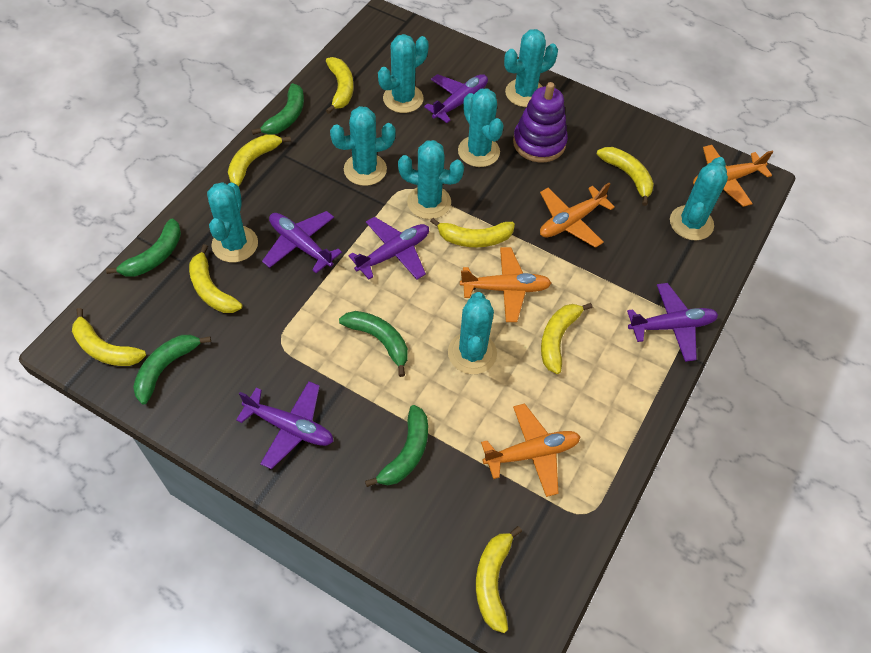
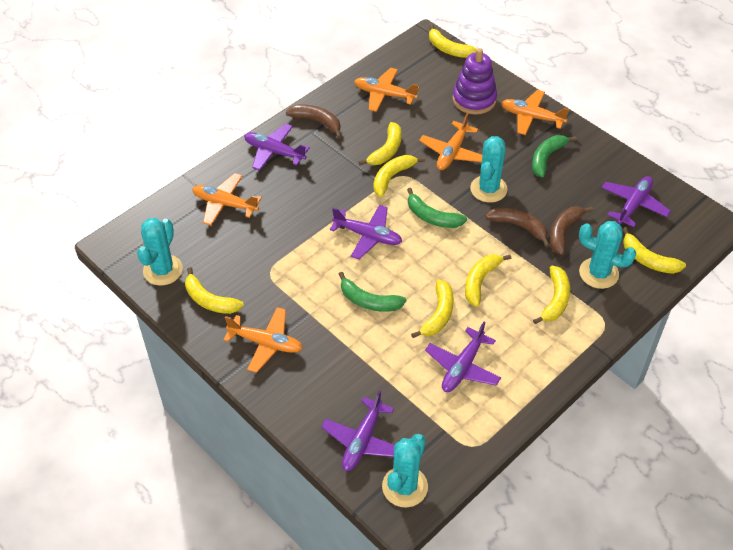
brown banana: 0 -> 3
green banana: 5 -> 3
orange plane: 4 -> 5
turquoise cactus: 8 -> 4

